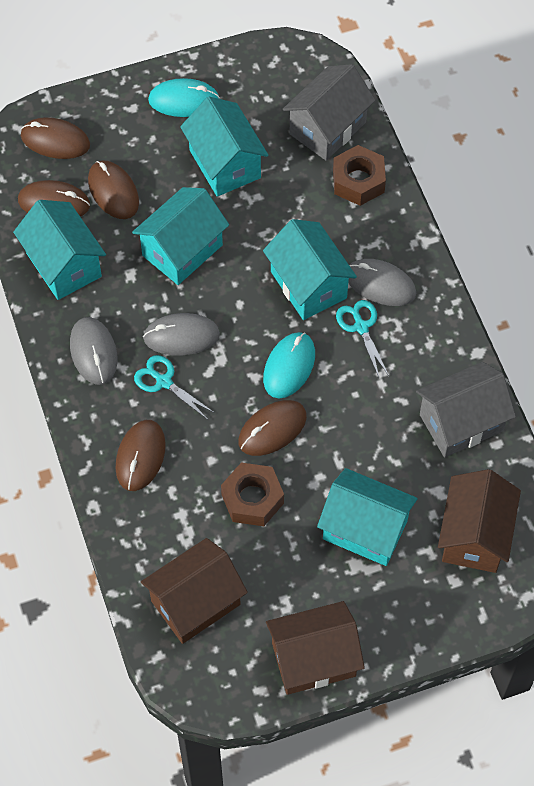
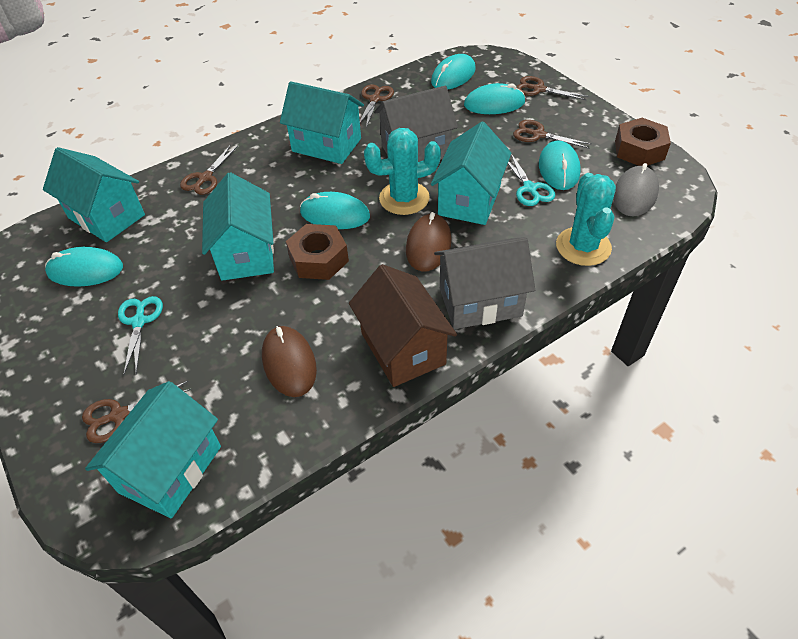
brown house: 3 -> 1
brown mouse: 5 -> 2
brown scissors: 0 -> 5
grey mouse: 3 -> 1
turquoise cactus: 0 -> 2
turquoise mouse: 2 -> 5

